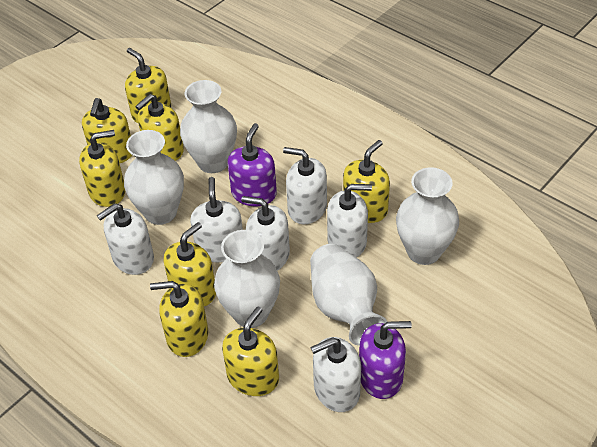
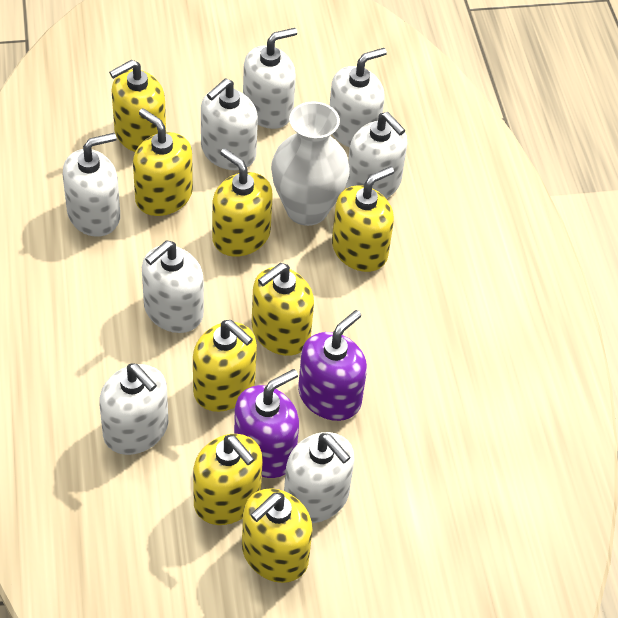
white soap dispenser: 6 -> 8
white vase: 5 -> 1

